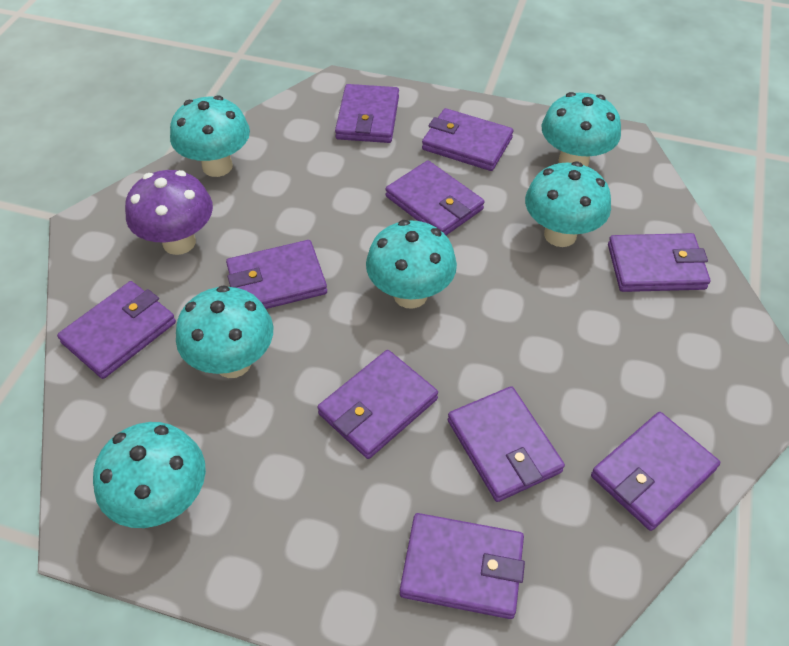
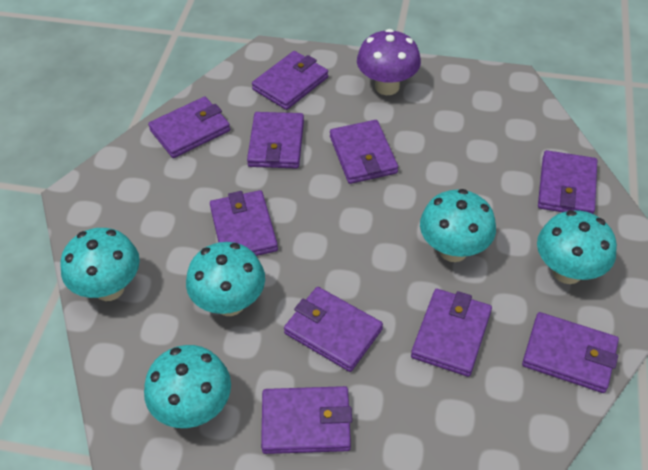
turquoise mushroom: 6 -> 5

